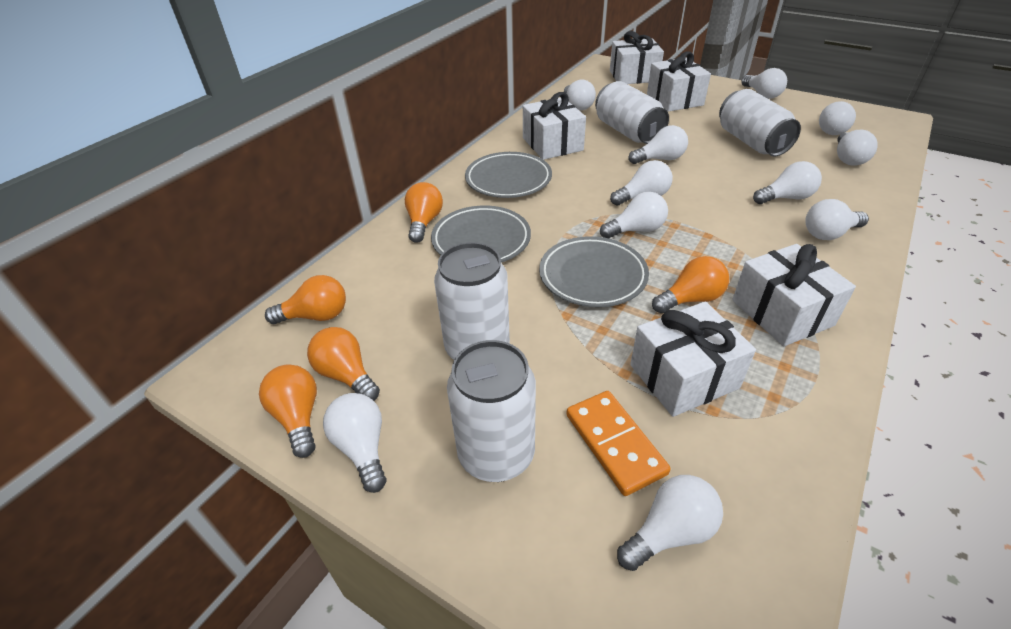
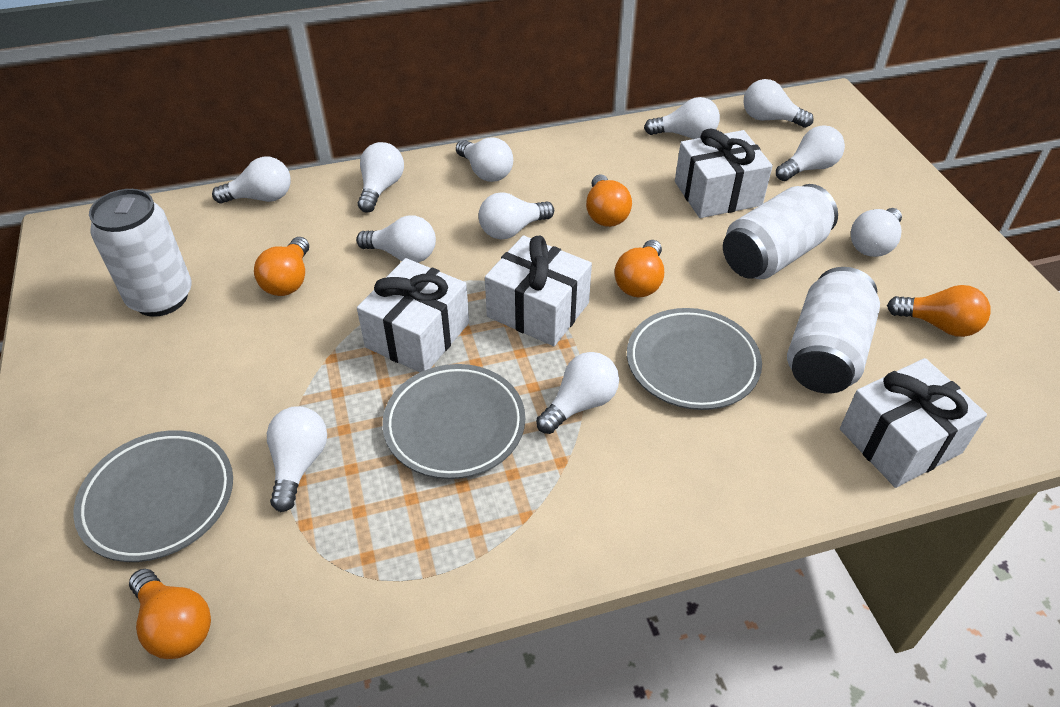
orange domino: 1 -> 0
white can: 4 -> 3
white gift: 5 -> 4

